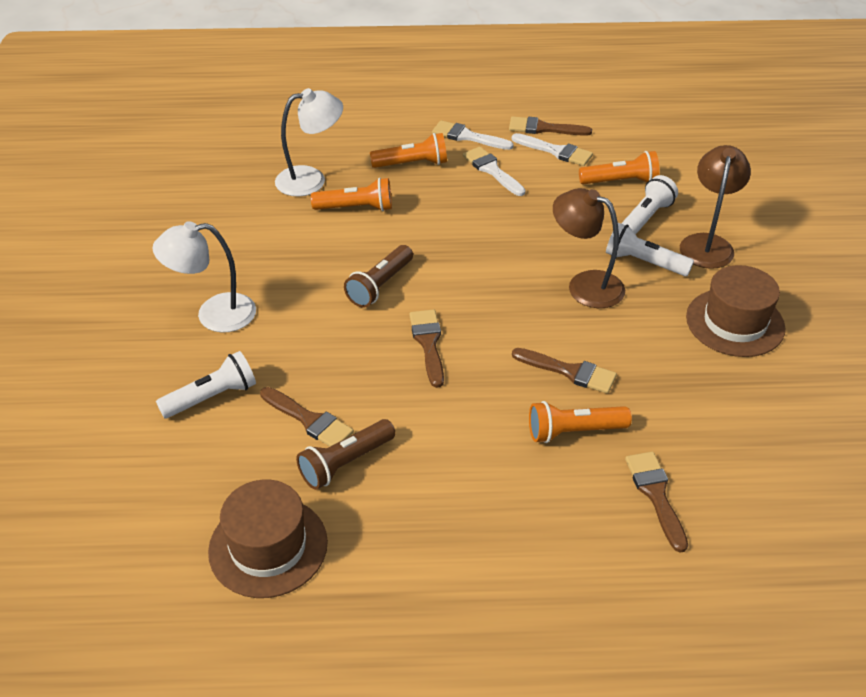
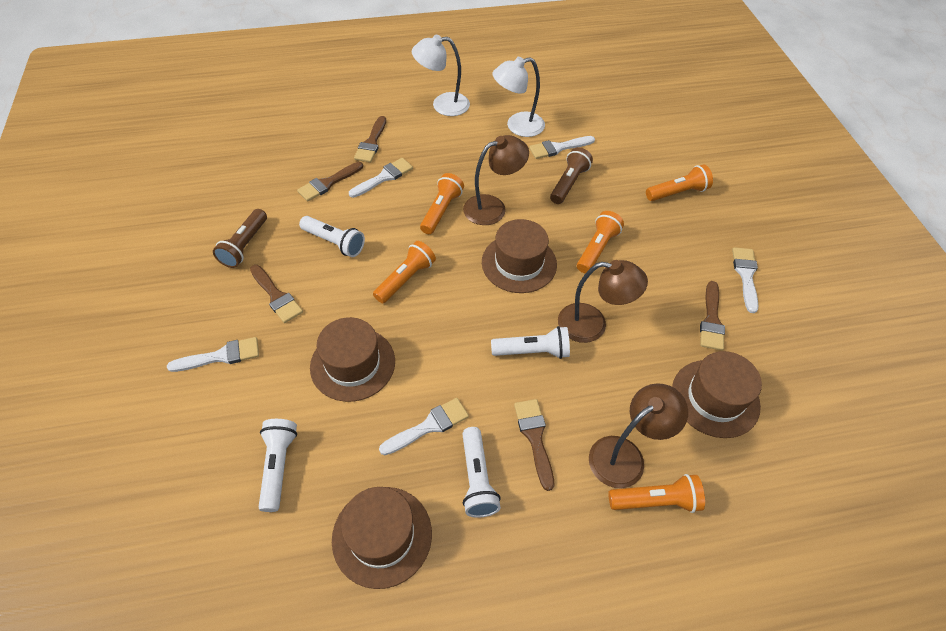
brown hat: 2 -> 4
brown lamp: 2 -> 3
orange flashlight: 4 -> 5
white brush: 3 -> 5
white flashlight: 3 -> 4

